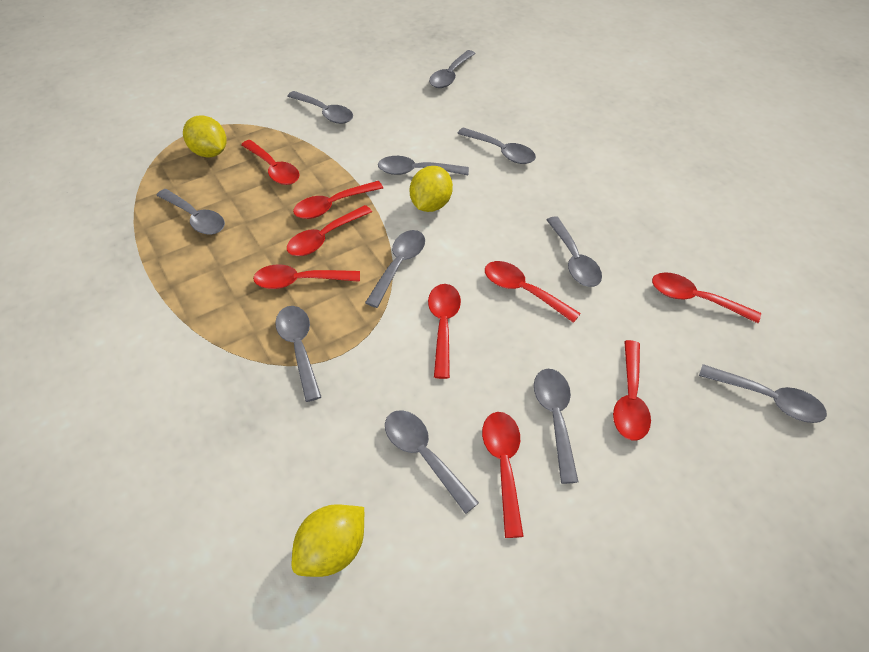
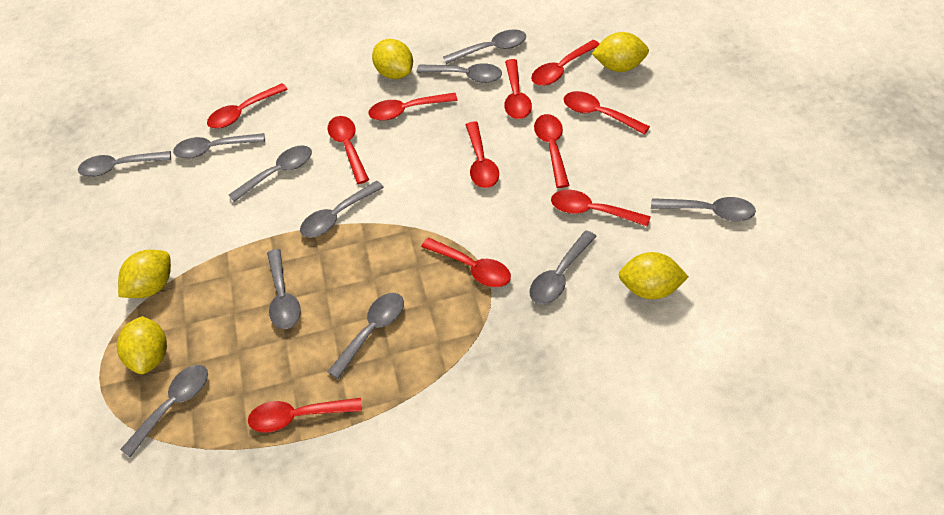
red spoon: 9 -> 11
yellow lemon: 3 -> 5

